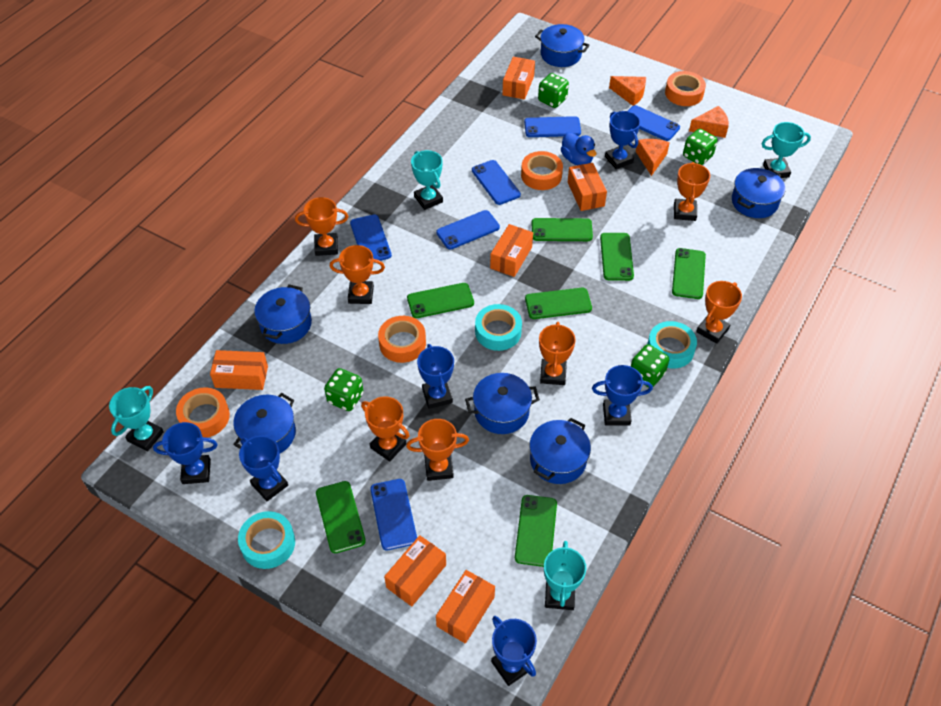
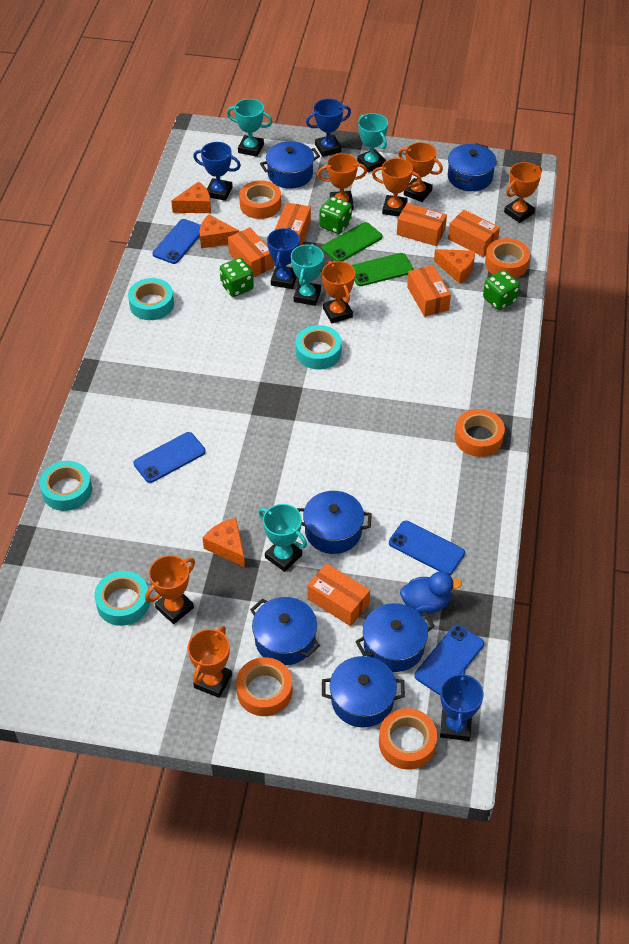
blue phone: 6 -> 4
blue trophy: 6 -> 4
green dice: 4 -> 3
green phone: 7 -> 2
orange cheese: 3 -> 4
orange tape: 4 -> 5
turquoise tape: 3 -> 4

